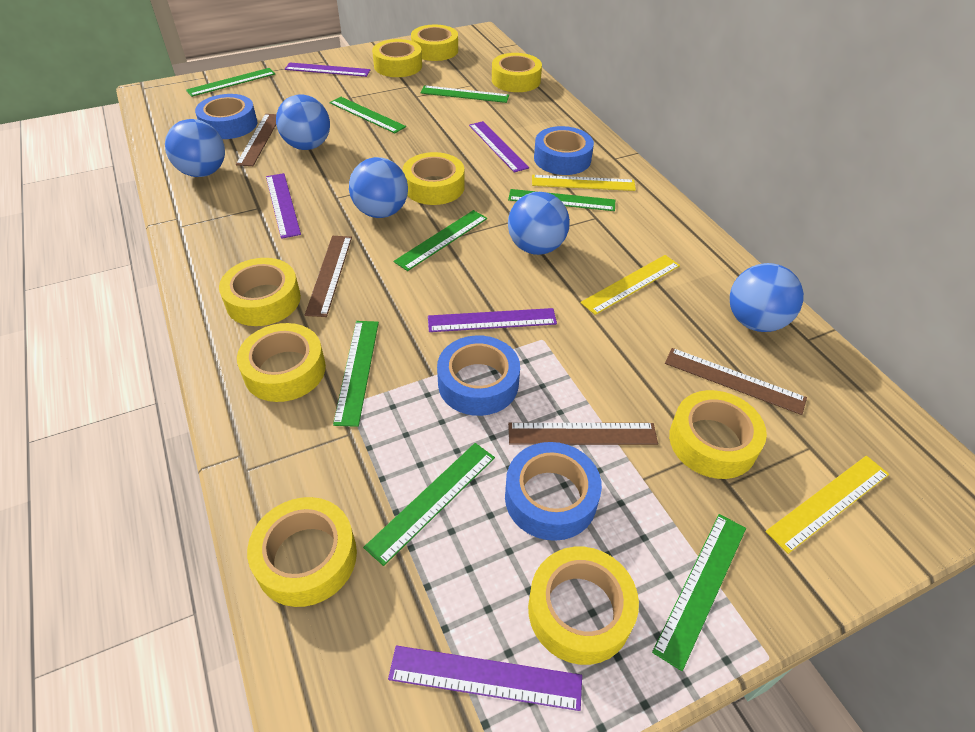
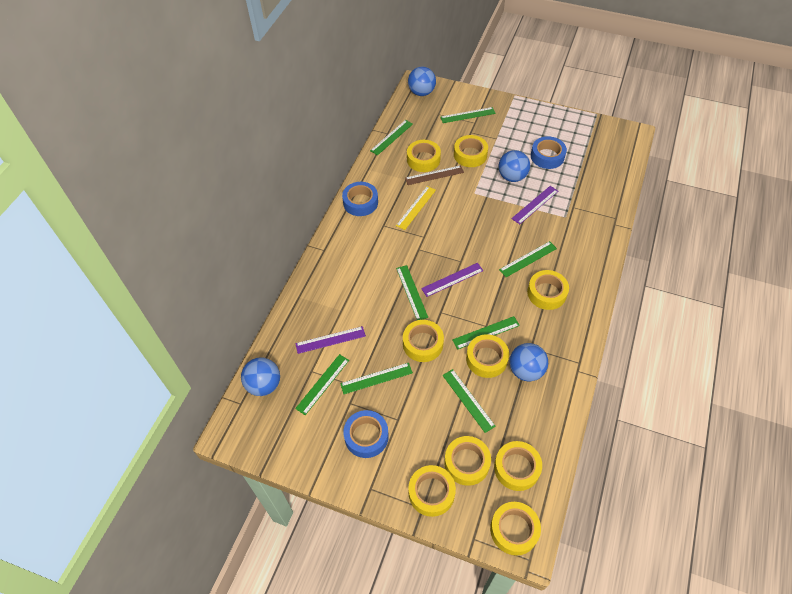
blue ball: 5 -> 4
blue tape: 4 -> 3
brown ruler: 4 -> 1
purple ruler: 5 -> 3
yellow ruler: 3 -> 1

